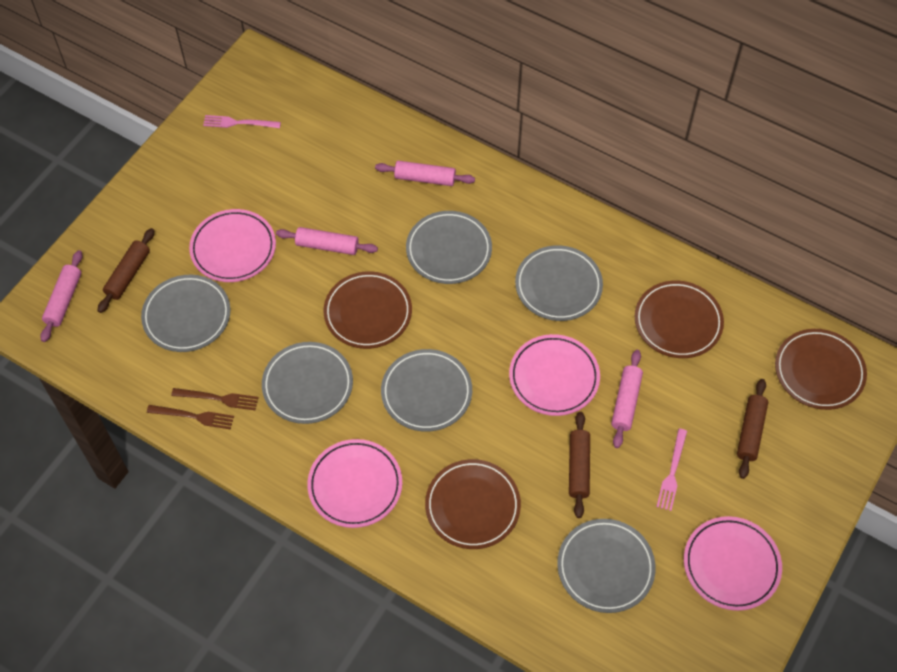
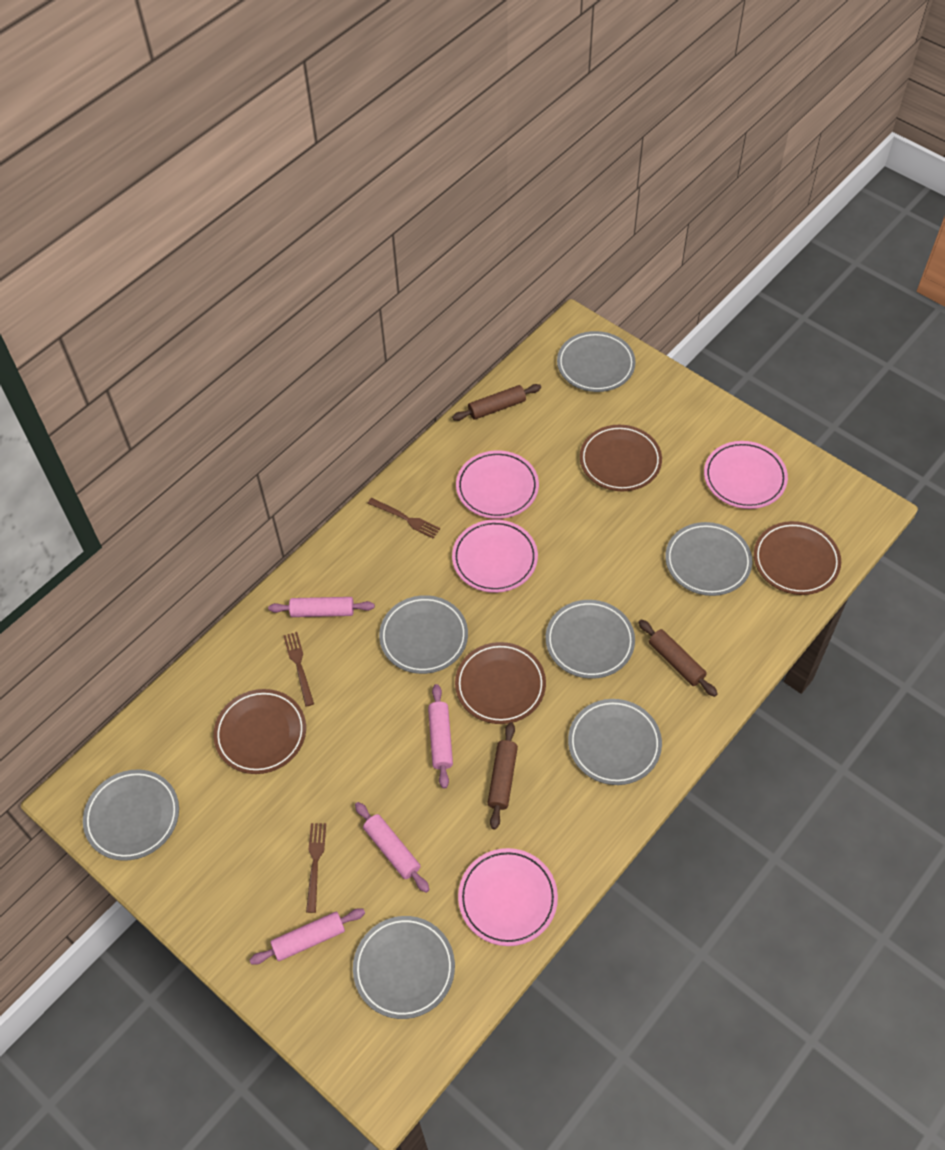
brown fork: 2 -> 3
grey plate: 6 -> 7
pink fork: 2 -> 0

